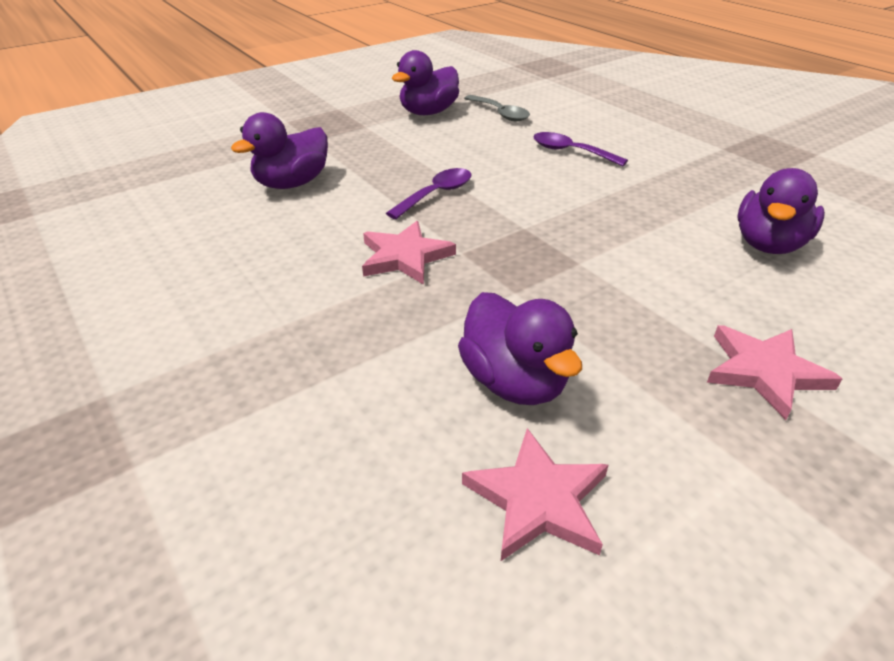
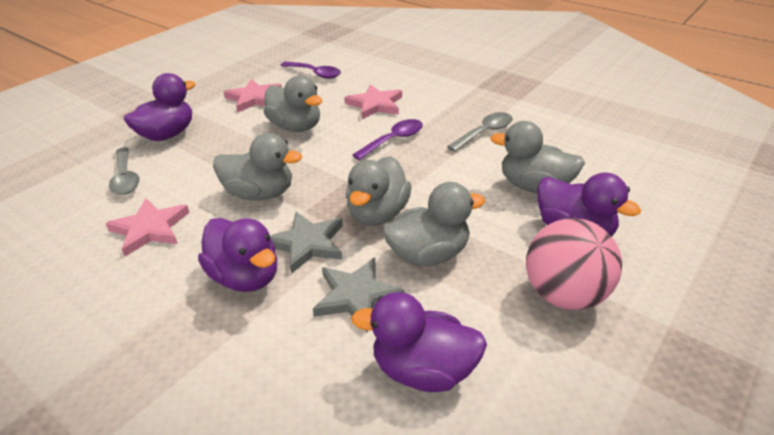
grey duck: 0 -> 5
grey spoon: 1 -> 2
grey star: 0 -> 2
pink ball: 0 -> 1

